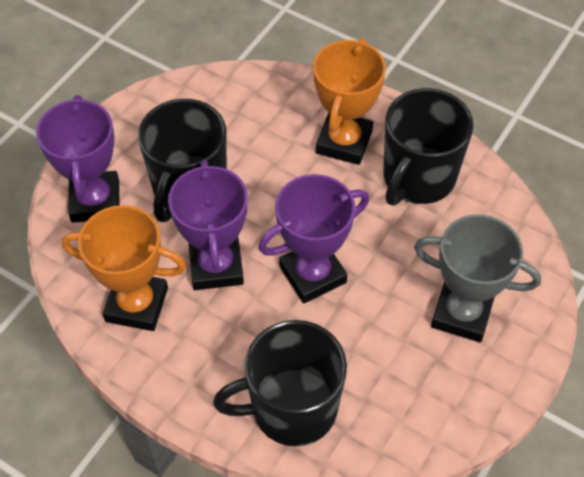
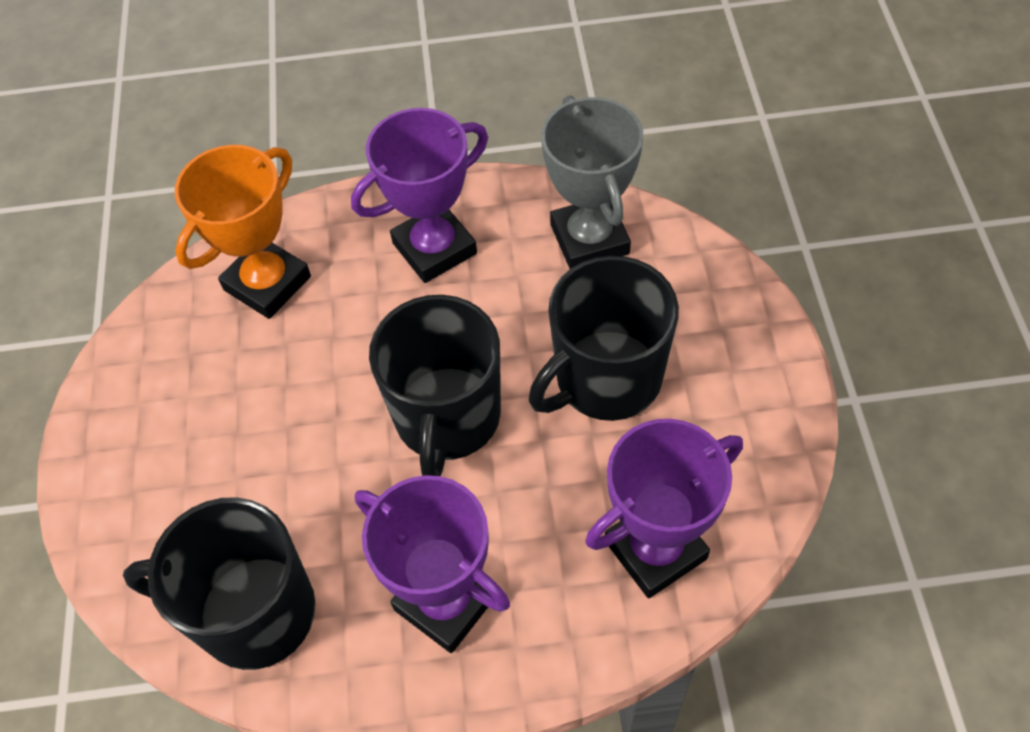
orange trophy: 2 -> 1

